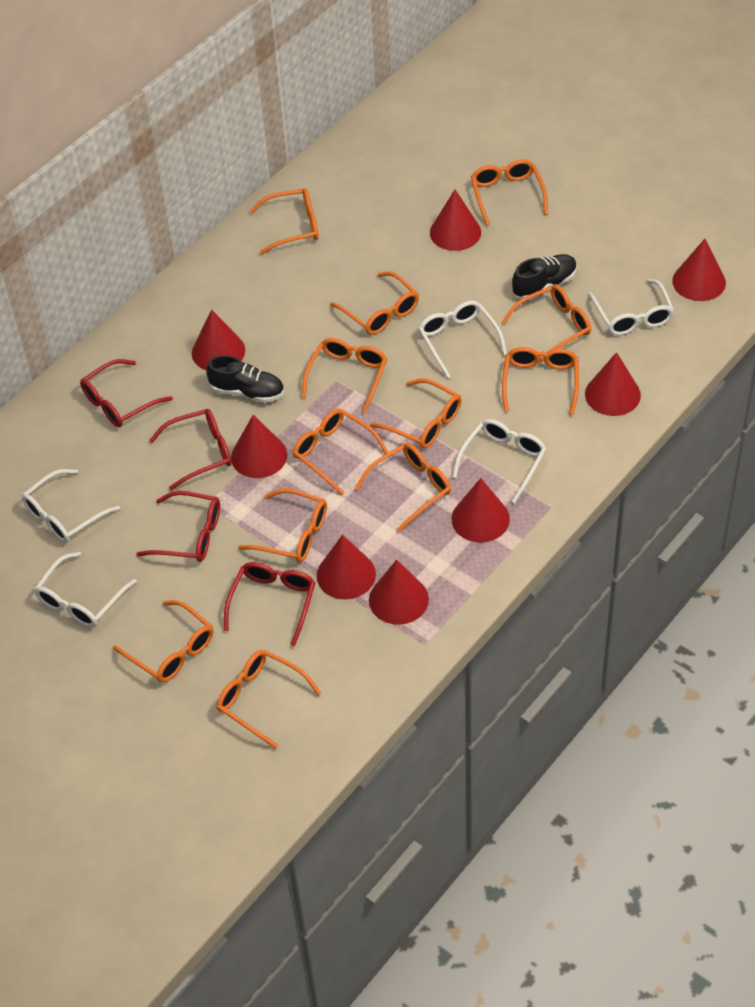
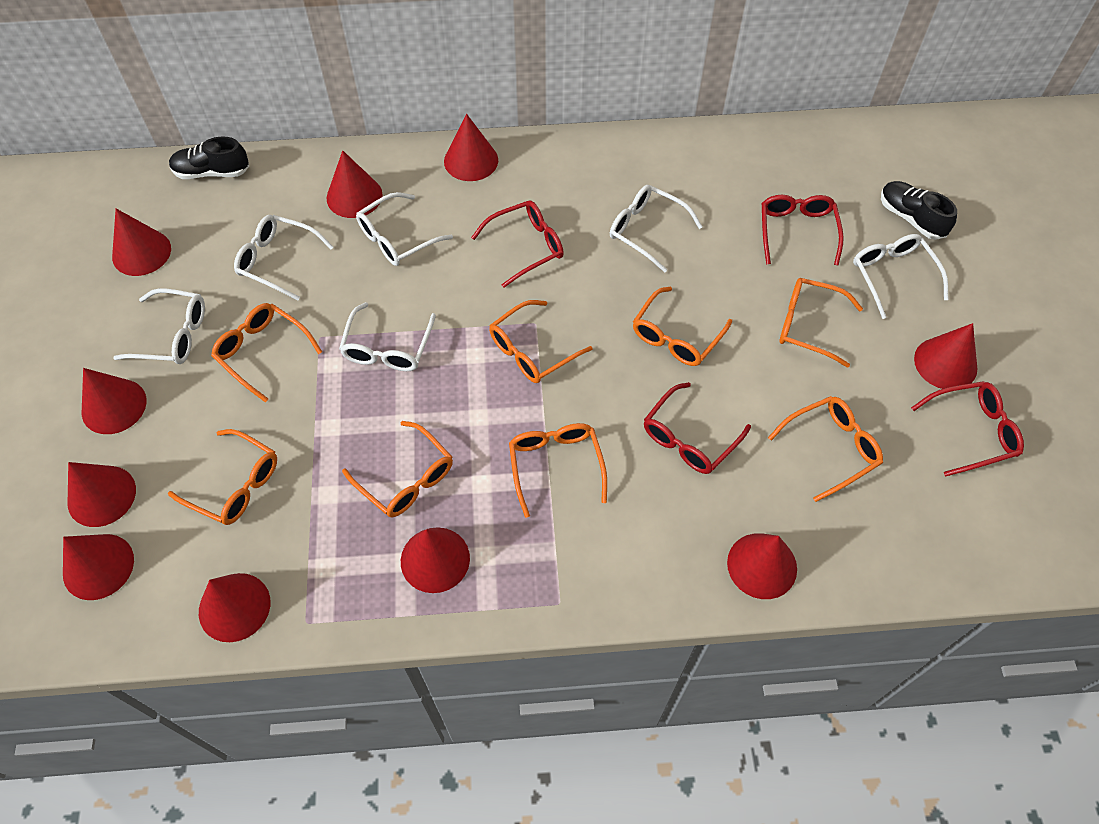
orange glasses: 12 -> 8
red cone: 8 -> 10
white glasses: 5 -> 6

